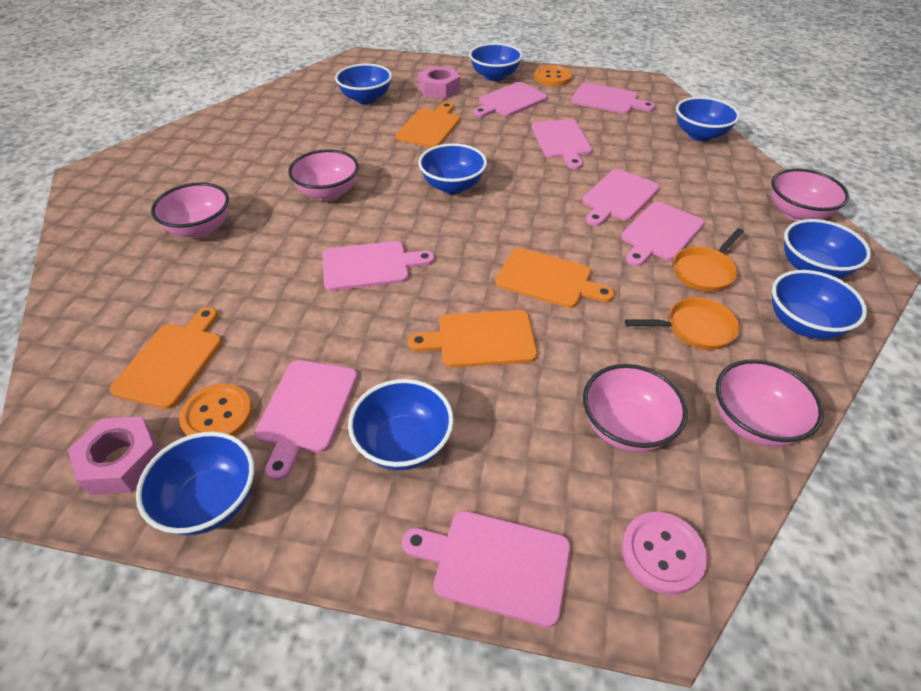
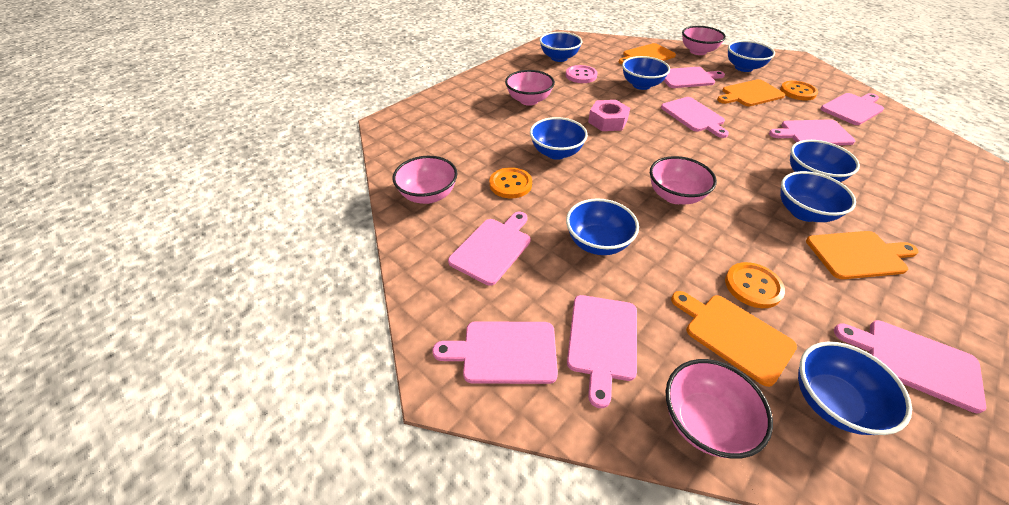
orange button: 2 -> 3
orange pan: 2 -> 0
pink nut: 2 -> 1

